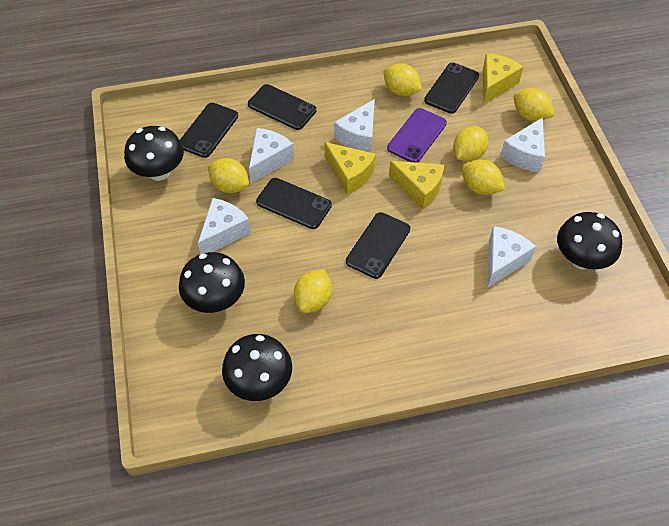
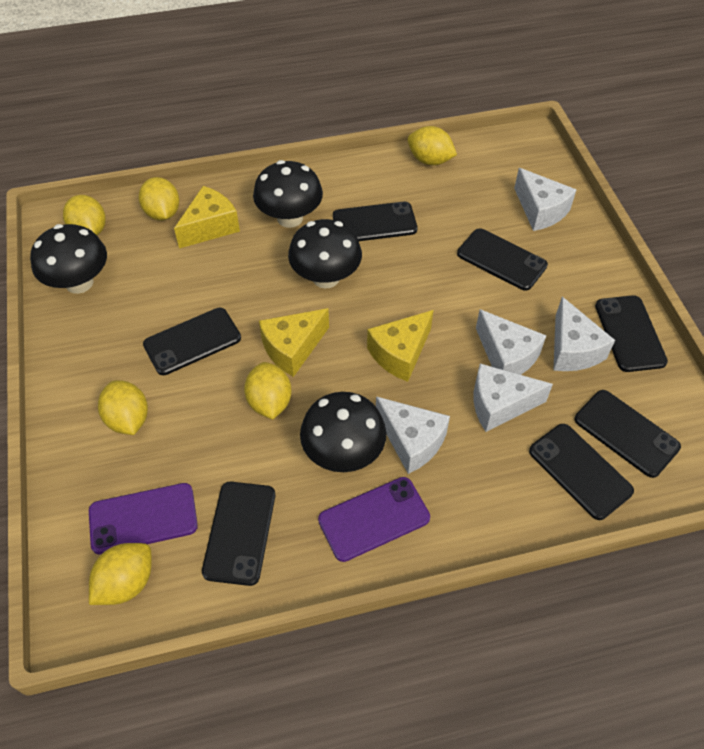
black phone: 5 -> 7
purple phone: 1 -> 2

